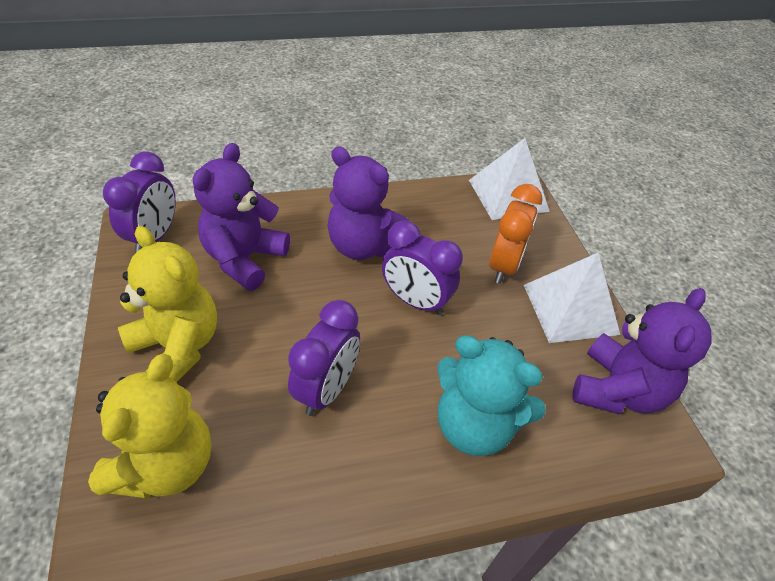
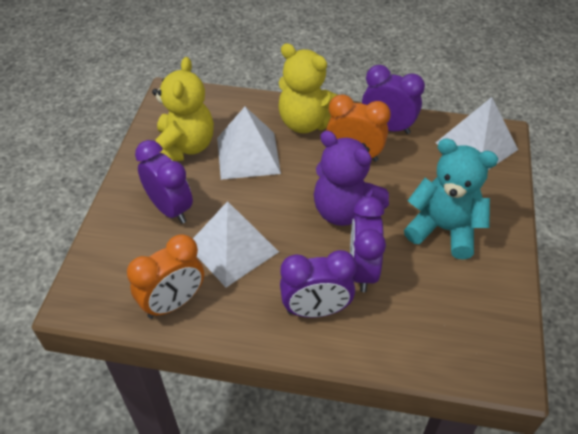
orange clock: 1 -> 2
purple clock: 3 -> 4
purple teddy bear: 3 -> 1
white pyramid: 2 -> 3

